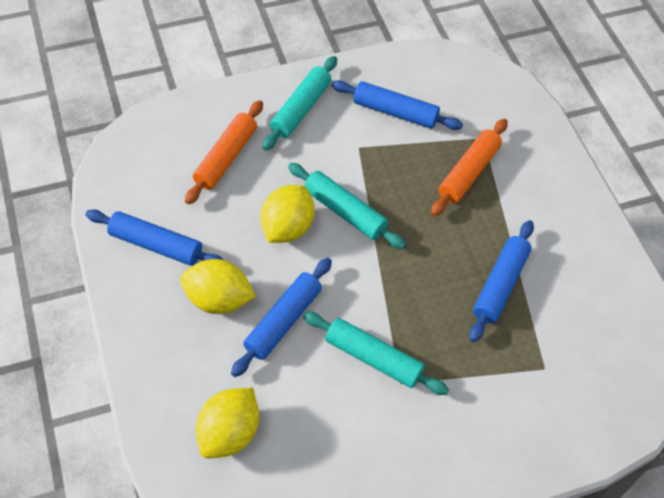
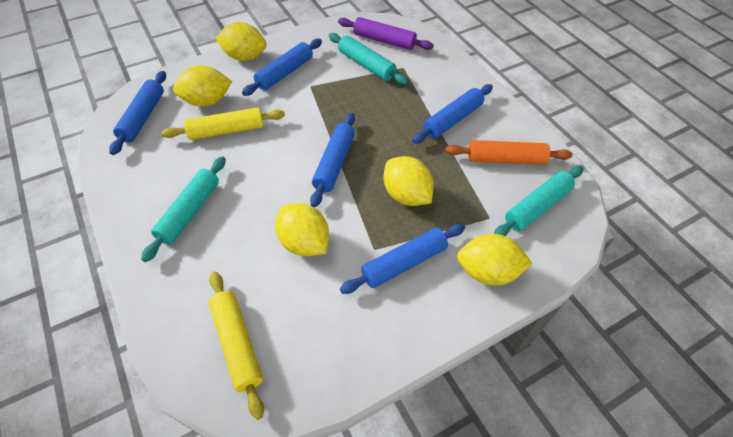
blue rolling pin: 4 -> 5
orange rolling pin: 2 -> 1
purple rolling pin: 0 -> 1
yellow lemon: 3 -> 5
yellow rolling pin: 0 -> 2

